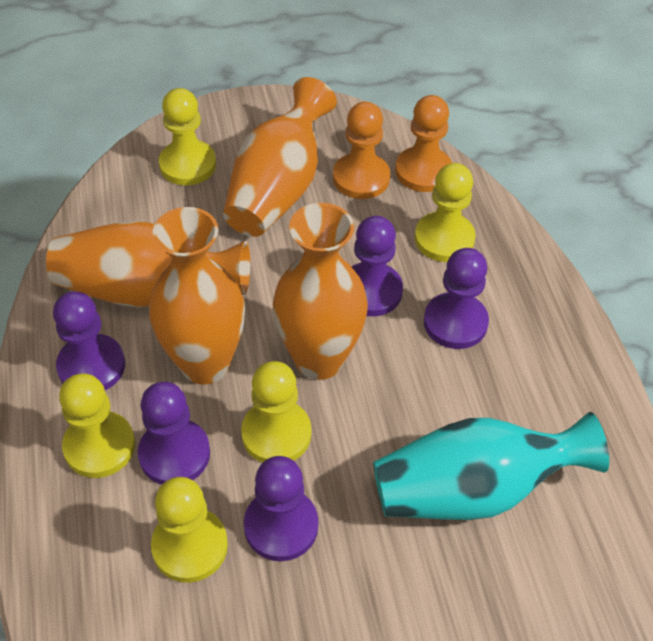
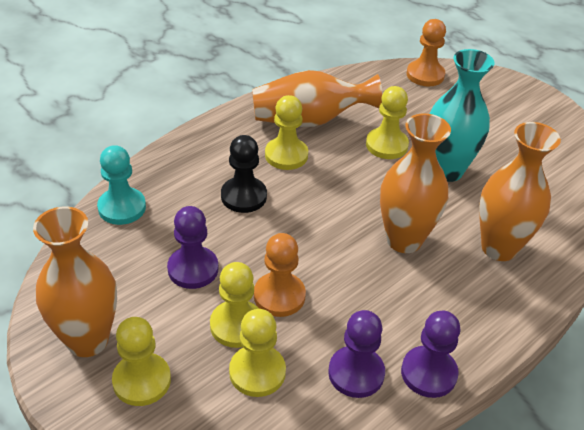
black pawn: 0 -> 1
purple pawn: 5 -> 3
turquoise pawn: 0 -> 1

